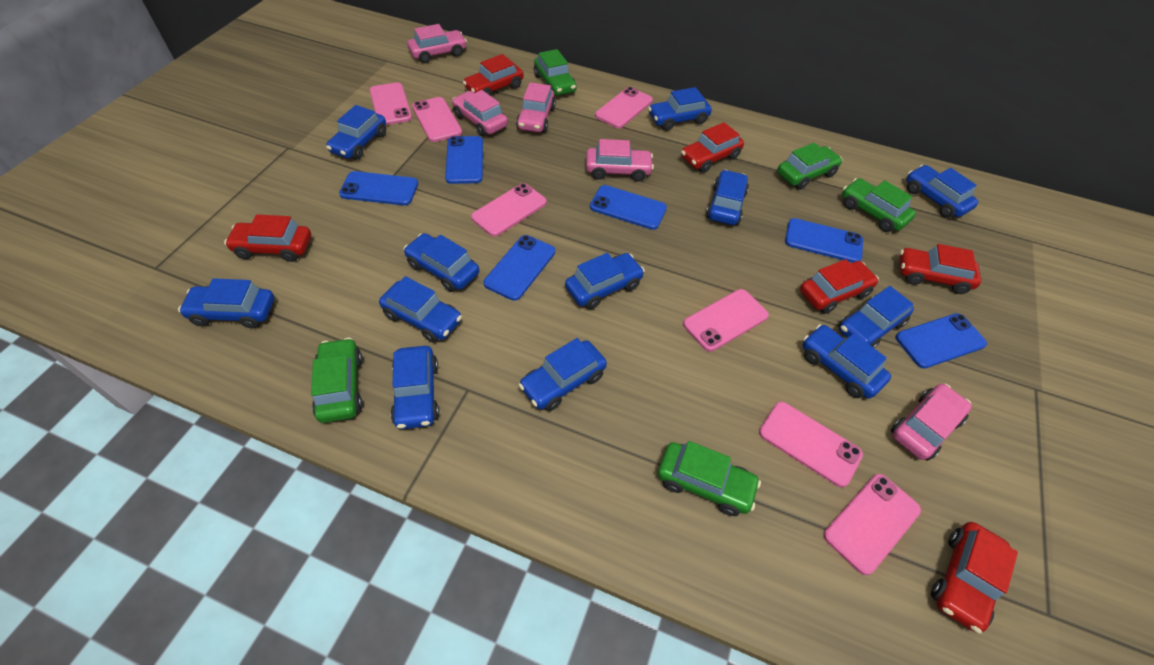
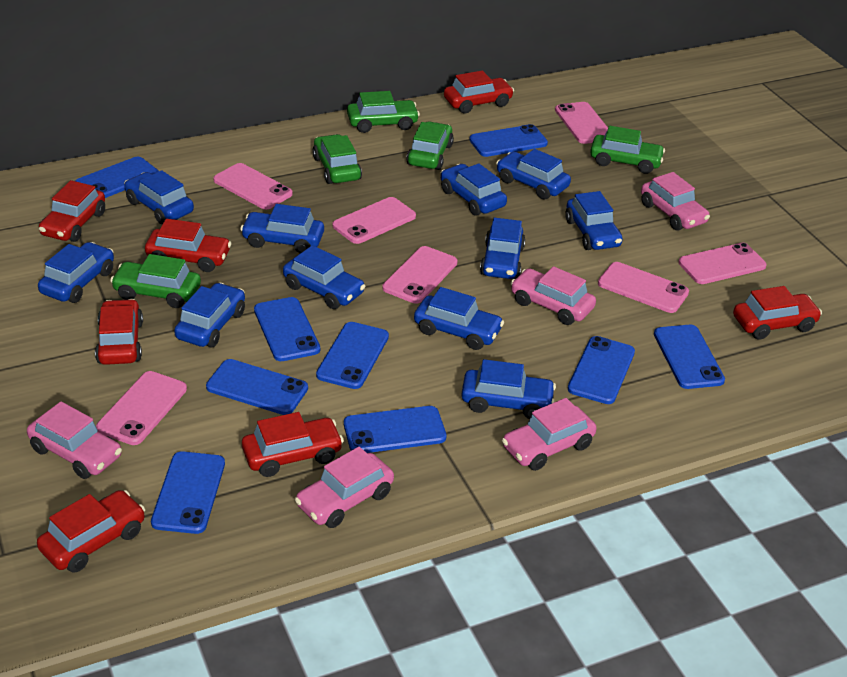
blue car: 12 -> 11
blue phone: 6 -> 9
red car: 6 -> 7

